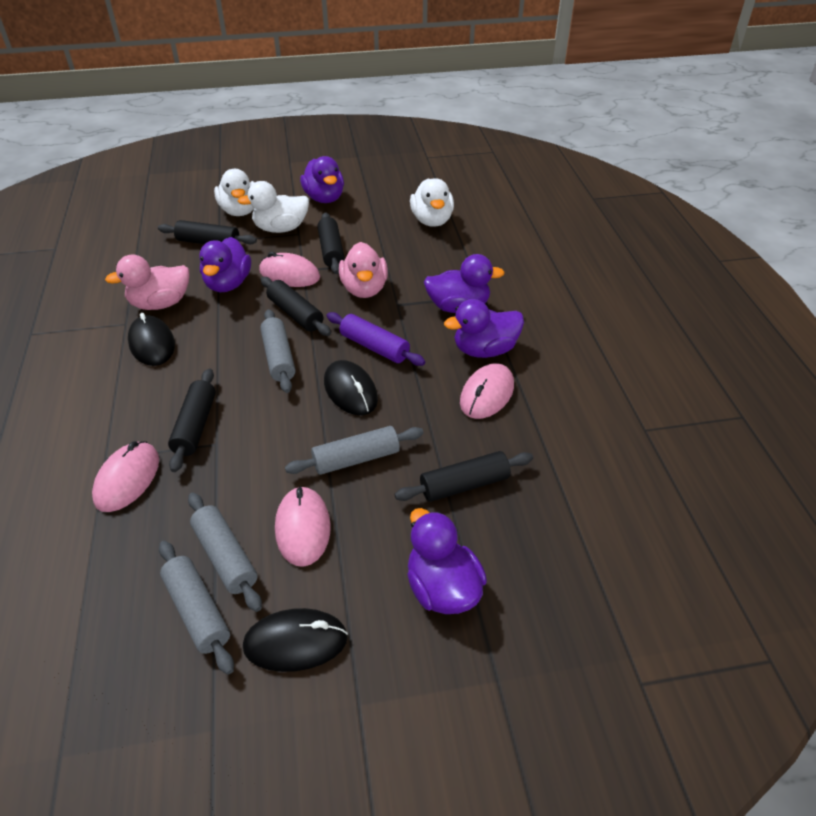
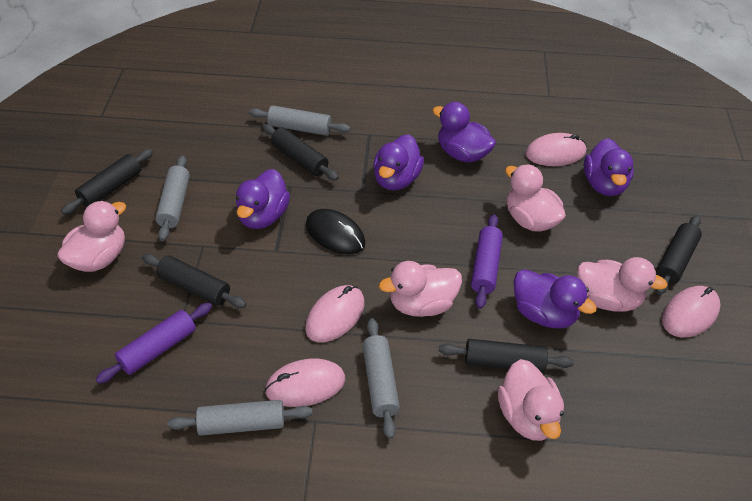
black mouse: 3 -> 1
pink duck: 2 -> 5
purple rolling pin: 1 -> 2
white duck: 3 -> 0

